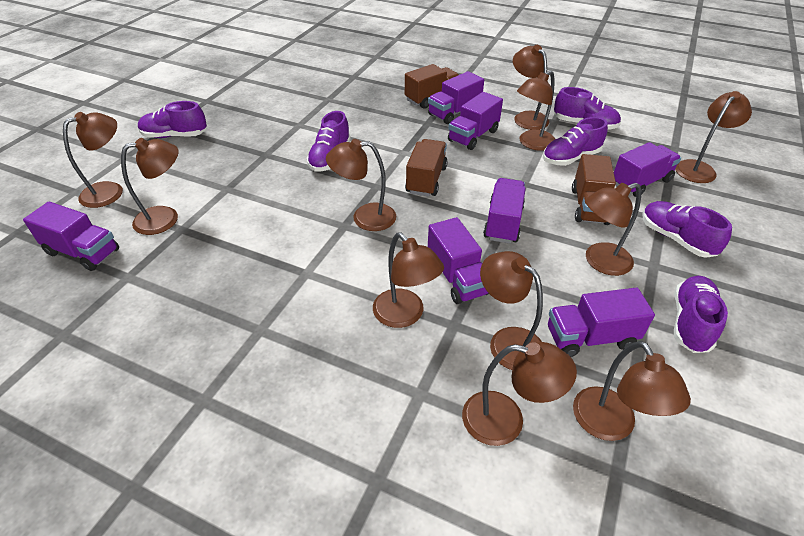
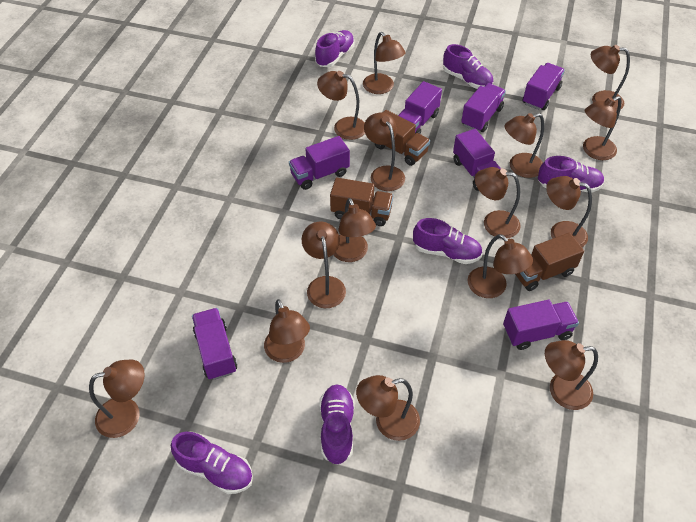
brown lamp: 11 -> 15

